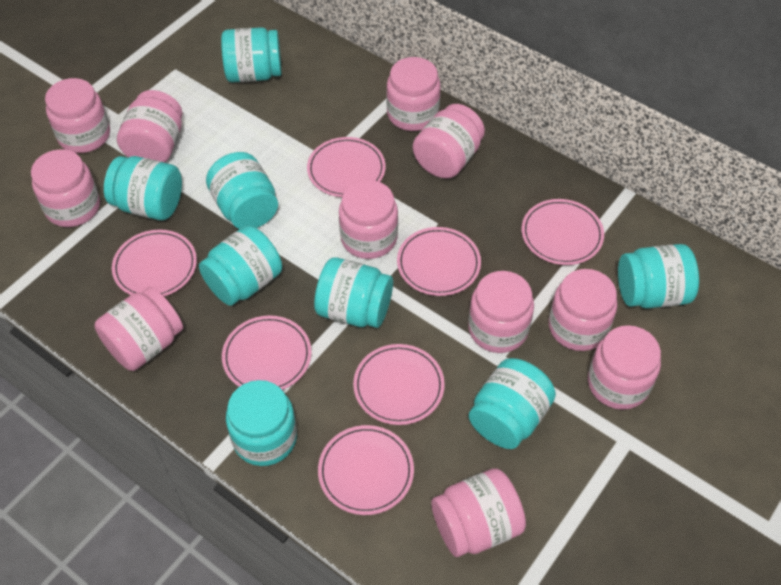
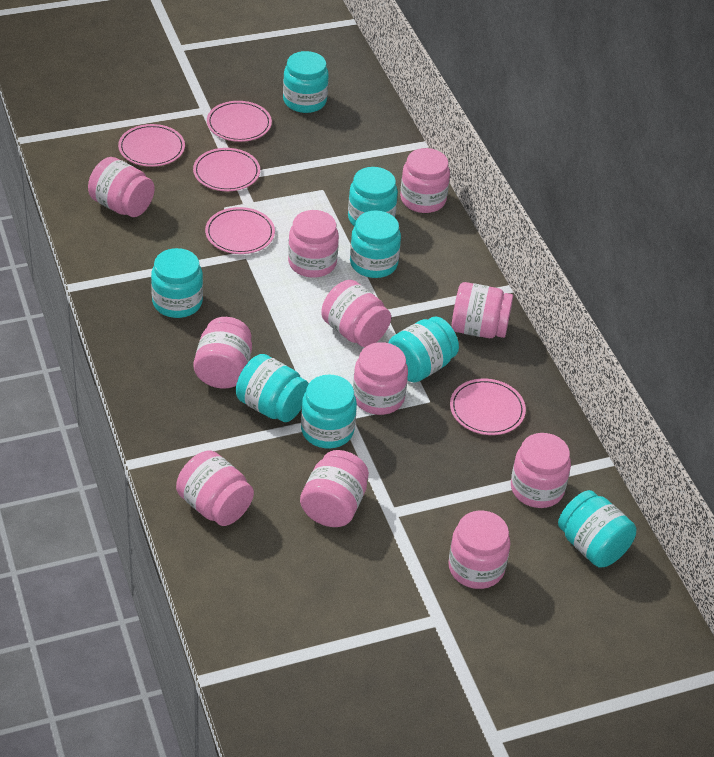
pink plate: 7 -> 5

